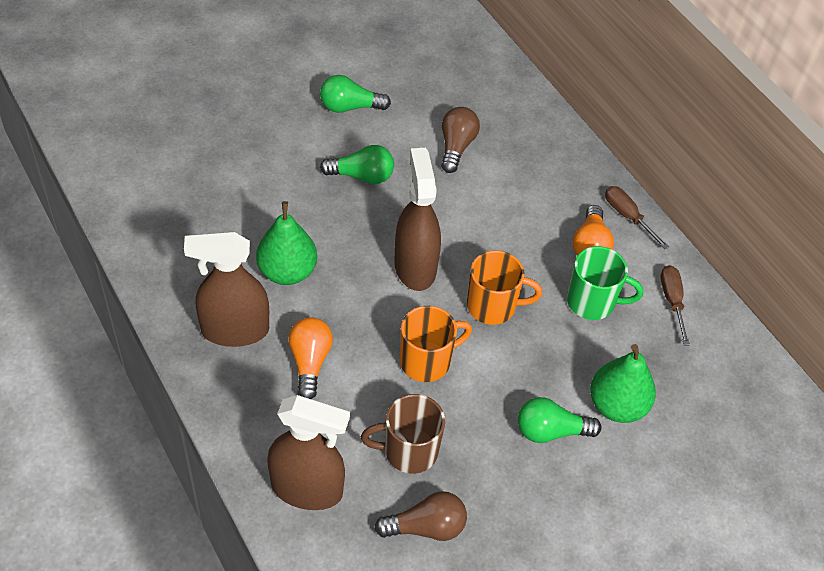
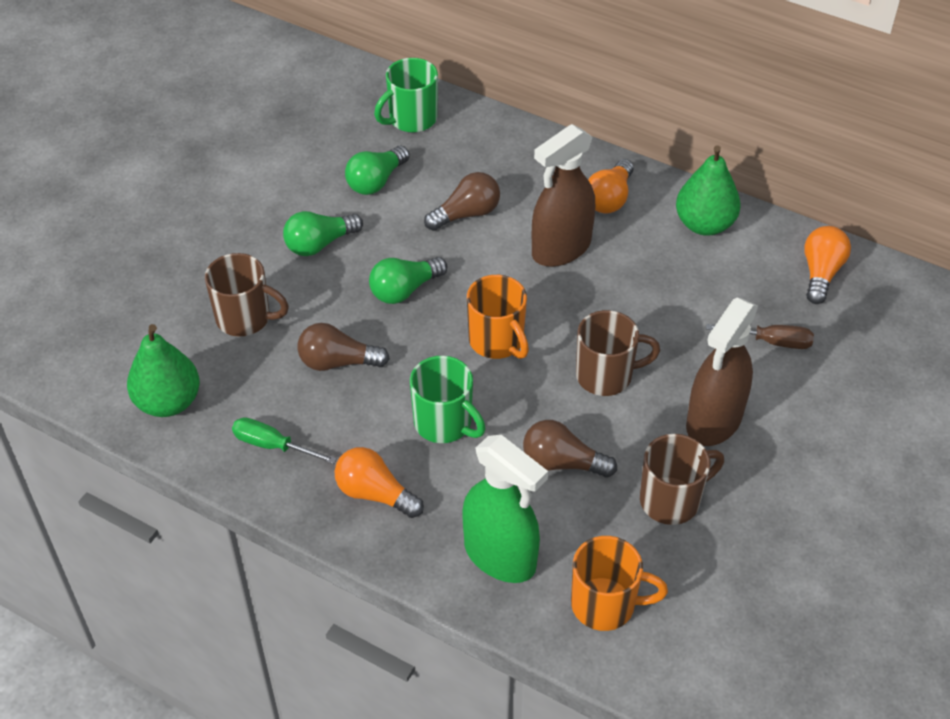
brown light bulb: 2 -> 3
brown mug: 1 -> 3
brown screwdriver: 2 -> 1
brown spray bottle: 3 -> 2
green mug: 1 -> 2
green screwdriver: 0 -> 1
green spray bottle: 0 -> 1
orange light bulb: 2 -> 3

